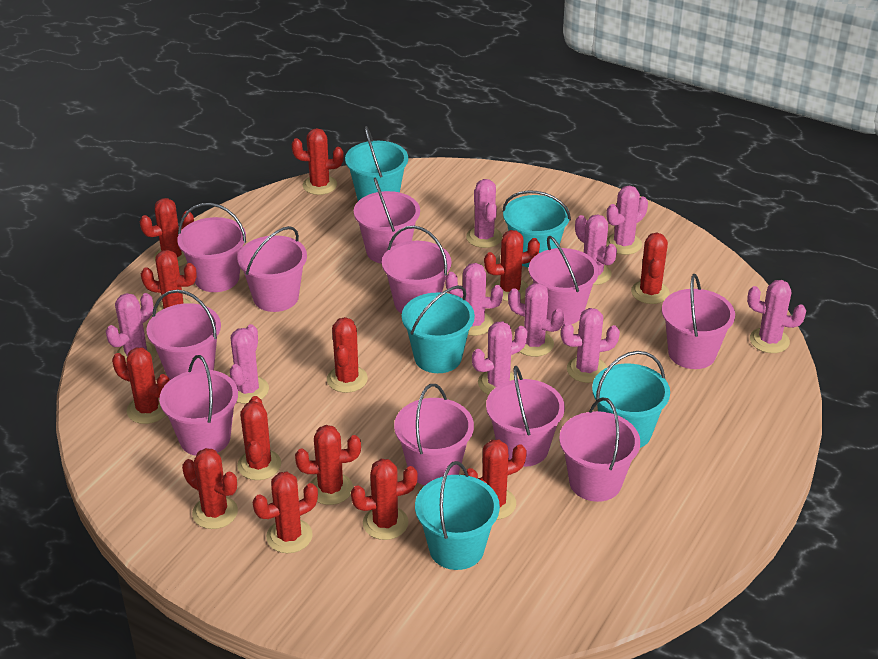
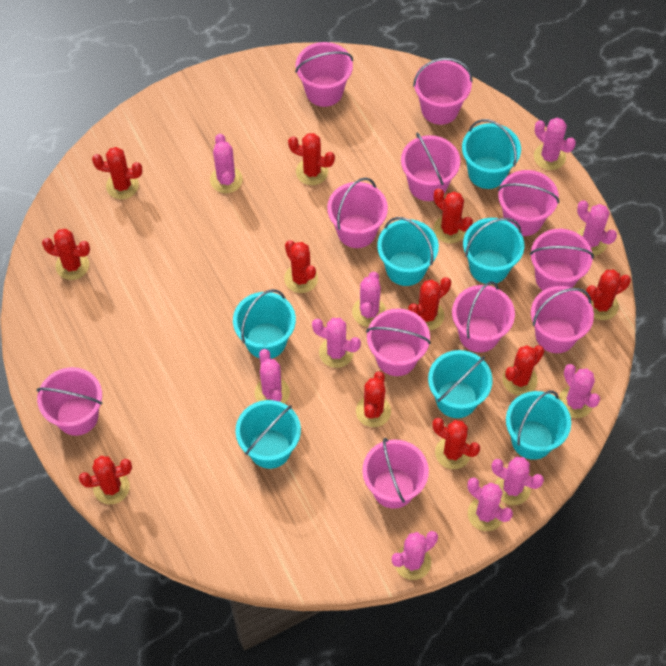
red cactus: 13 -> 11
turquoise bucket: 5 -> 7

